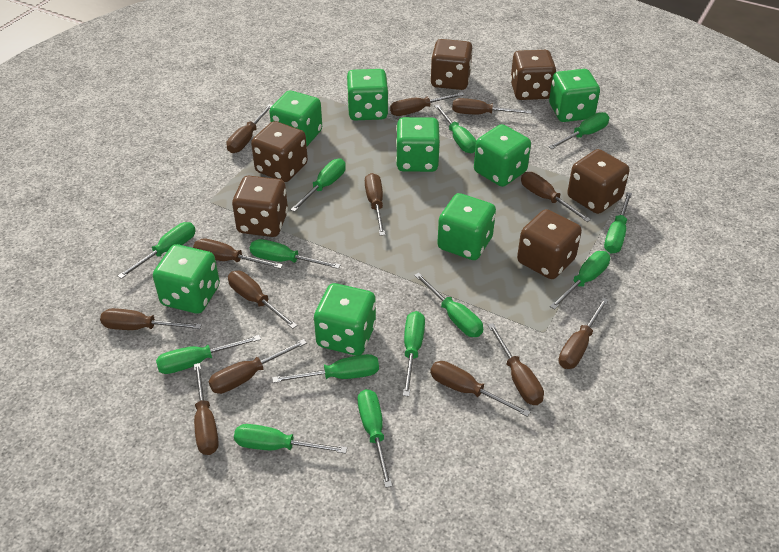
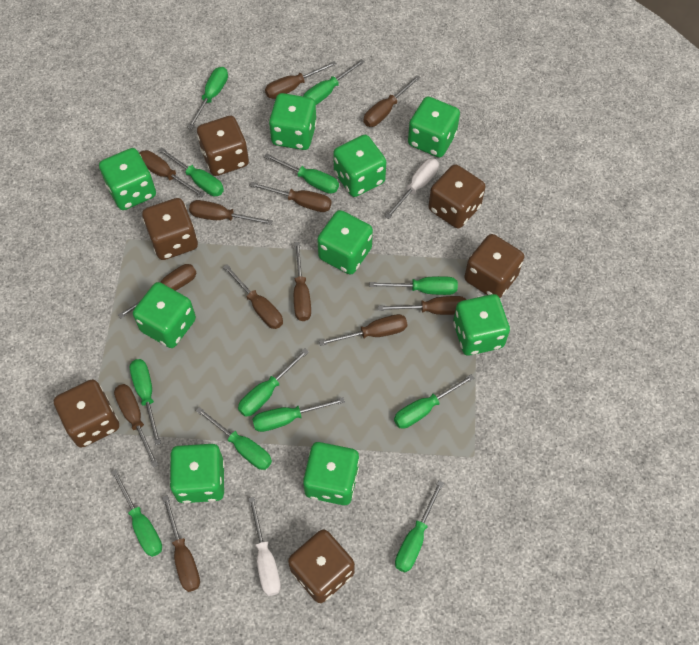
brown screwdriver: 13 -> 12
green dice: 8 -> 9
green screwdriver: 13 -> 12
white screwdriver: 0 -> 2

